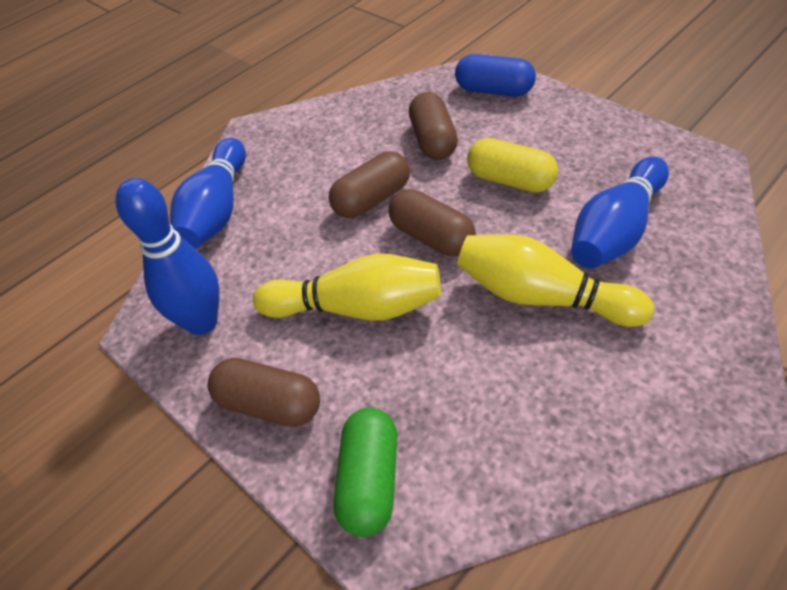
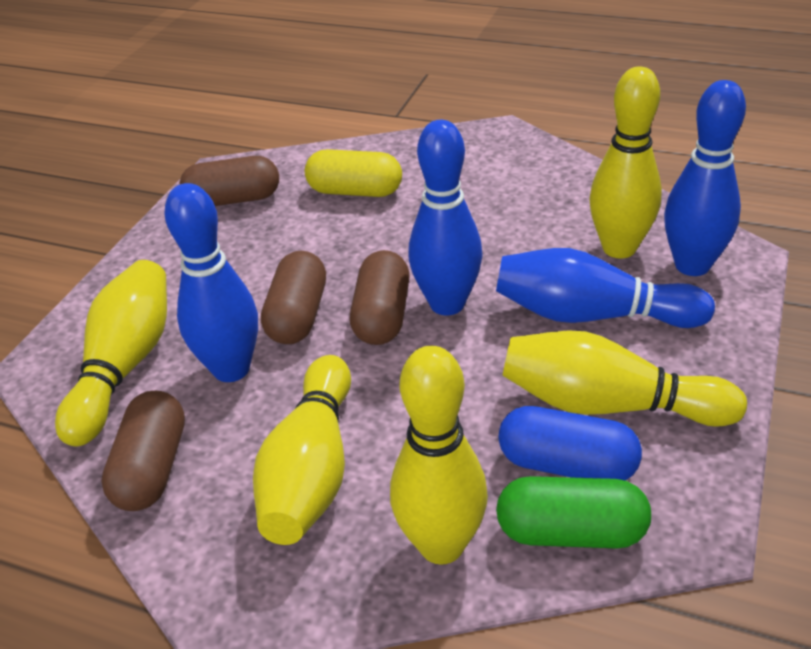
blue bowling pin: 3 -> 4
yellow bowling pin: 2 -> 5

